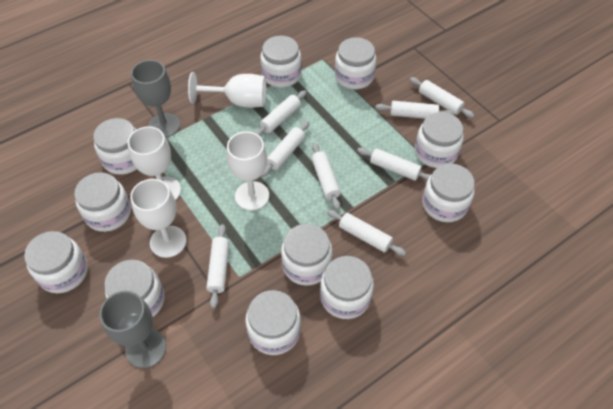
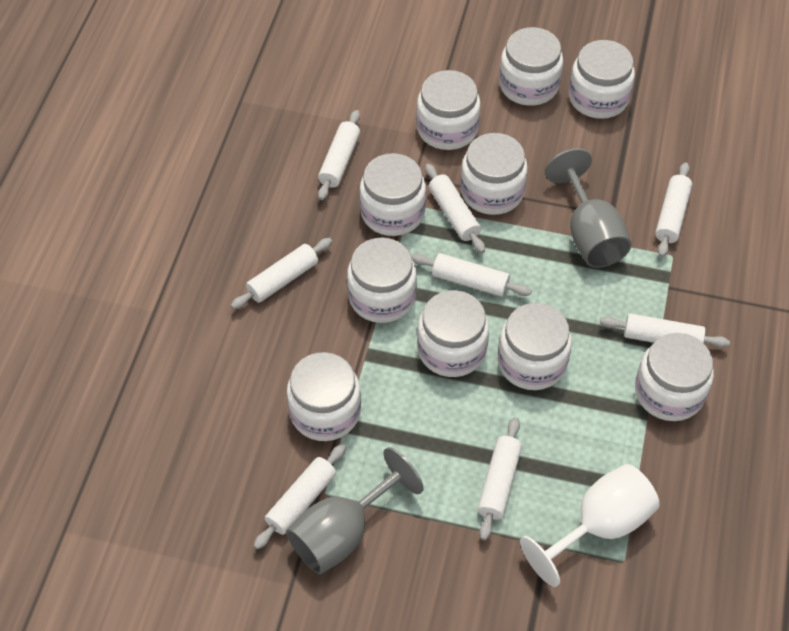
white goblet: 4 -> 1
white jar: 11 -> 10

